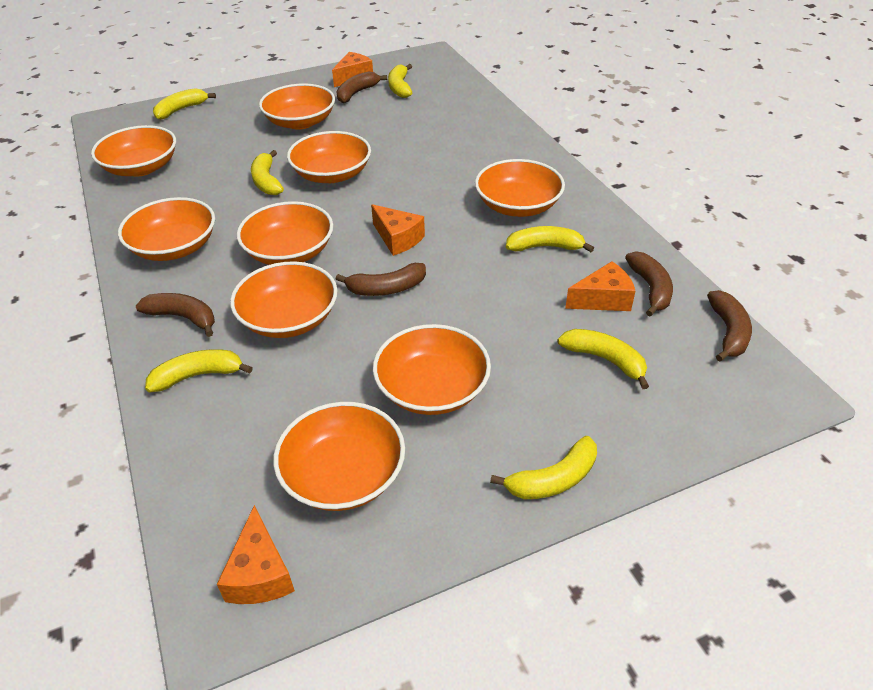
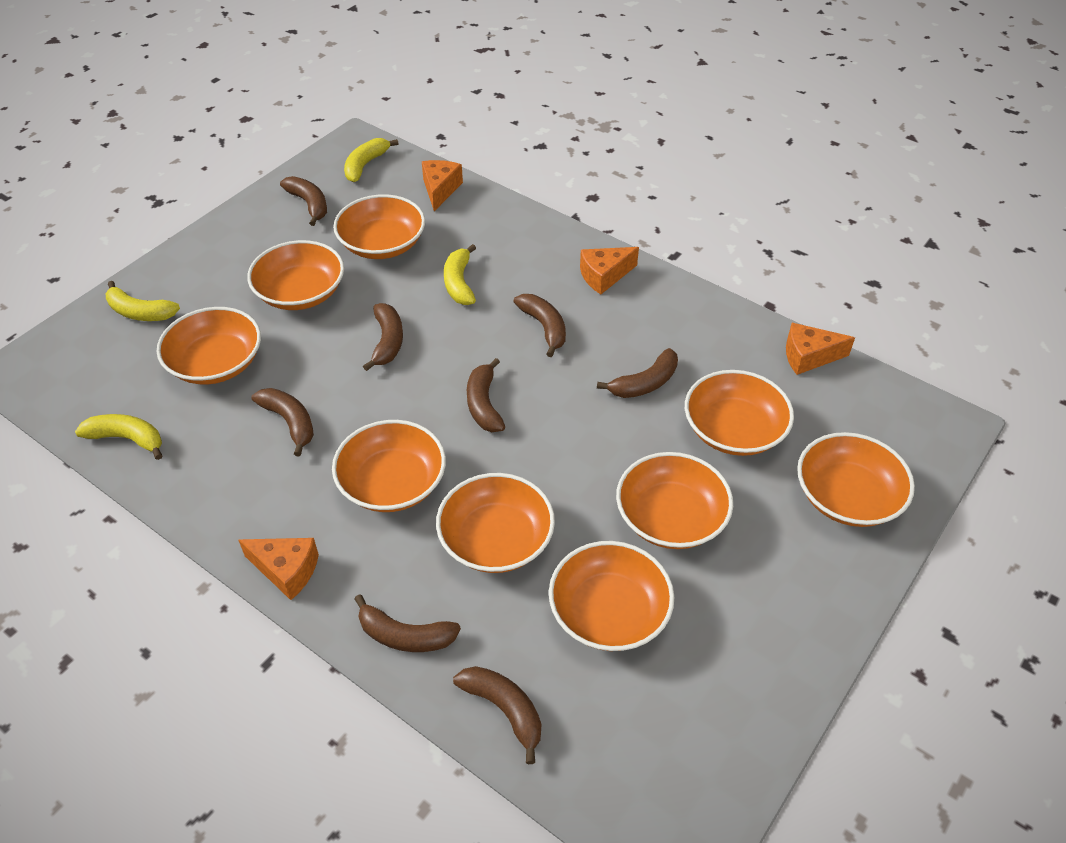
brown banana: 5 -> 8
yellow banana: 7 -> 4

